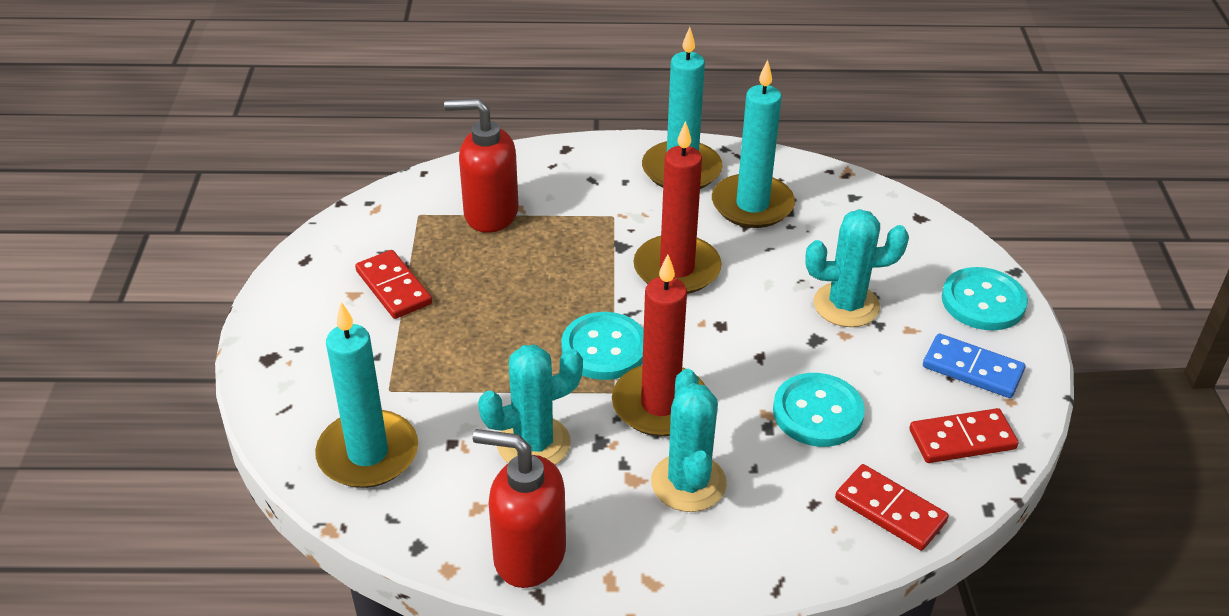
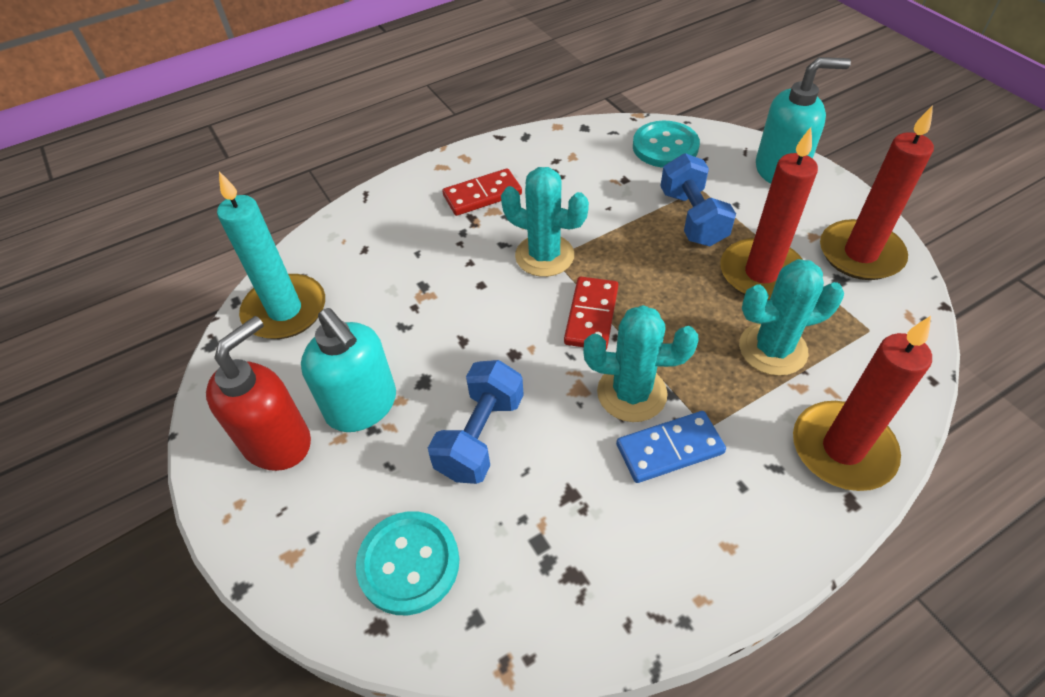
blue dumbbell: 0 -> 2
red candle: 2 -> 3
red domino: 3 -> 2
red soap dispenser: 2 -> 1
turquoise button: 3 -> 2
turquoise candle: 3 -> 1
turquoise soap dispenser: 0 -> 2

